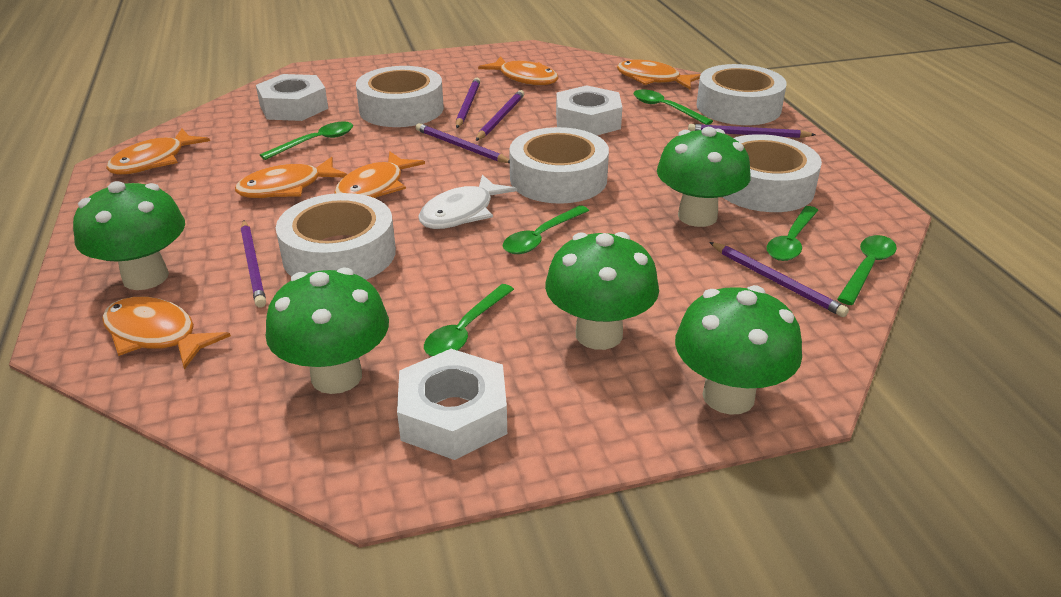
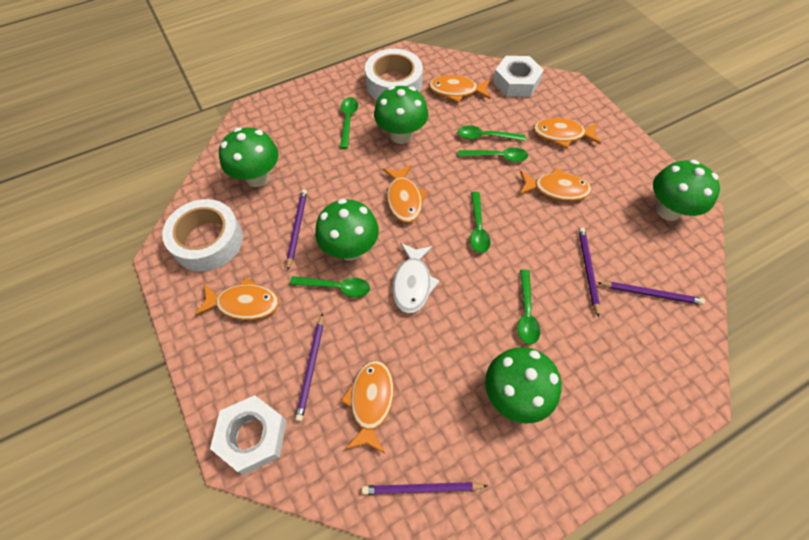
purple pencil: 6 -> 5
white nut: 3 -> 2
white tape: 5 -> 2

